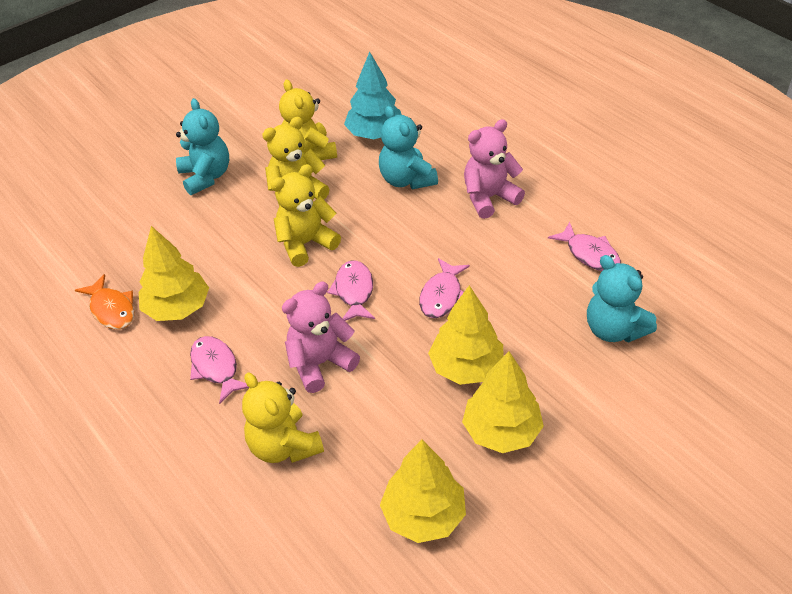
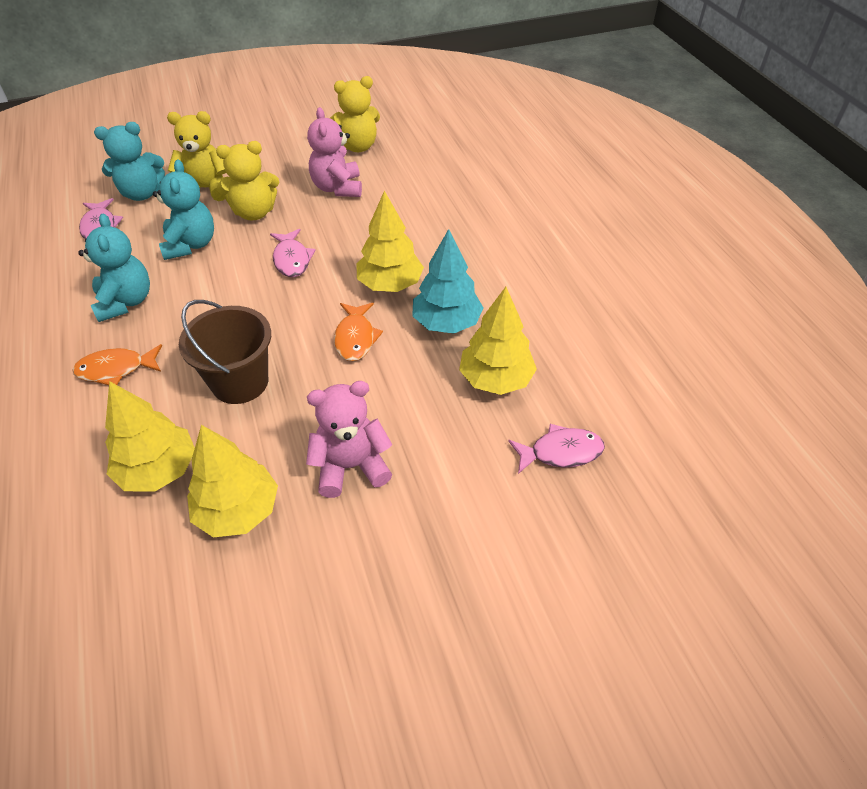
brown bucket: 0 -> 1
orange fish: 1 -> 2
pink fish: 4 -> 3
yellow teddy bear: 4 -> 3

